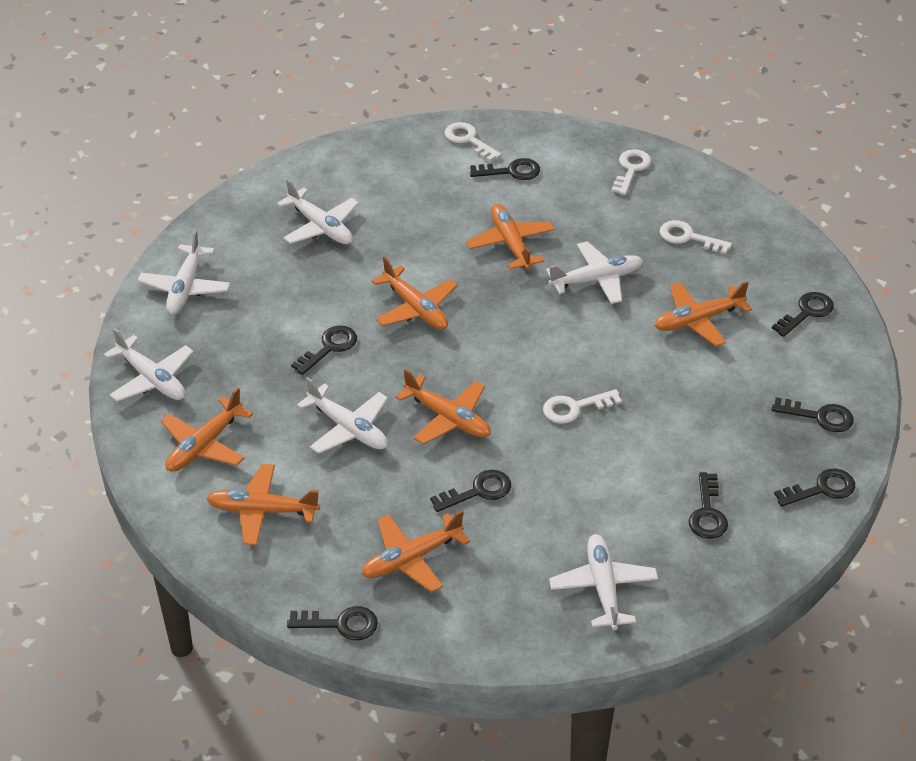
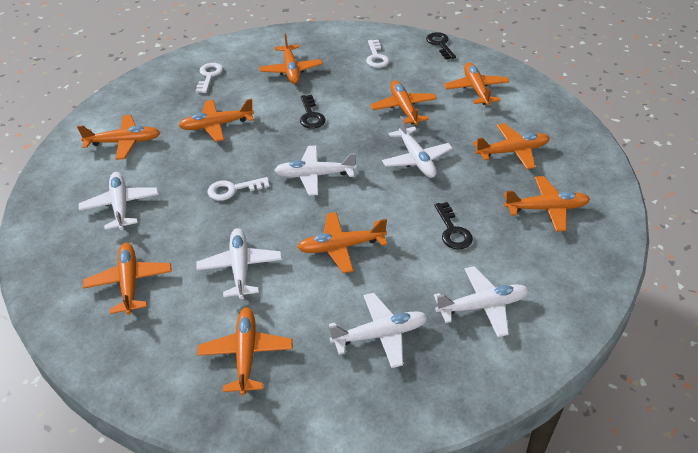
black key: 8 -> 3
orange plane: 7 -> 10
white key: 4 -> 3

